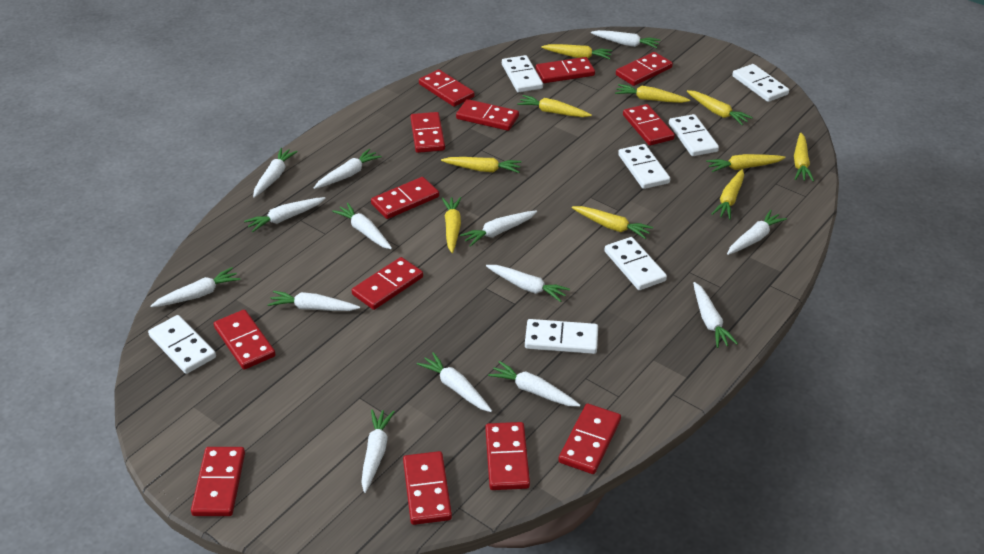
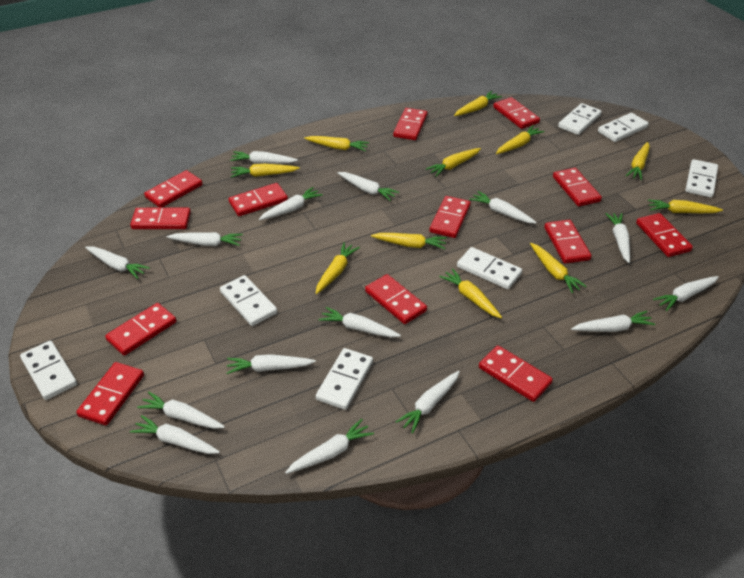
white carrot: 14 -> 15
yellow carrot: 10 -> 11

